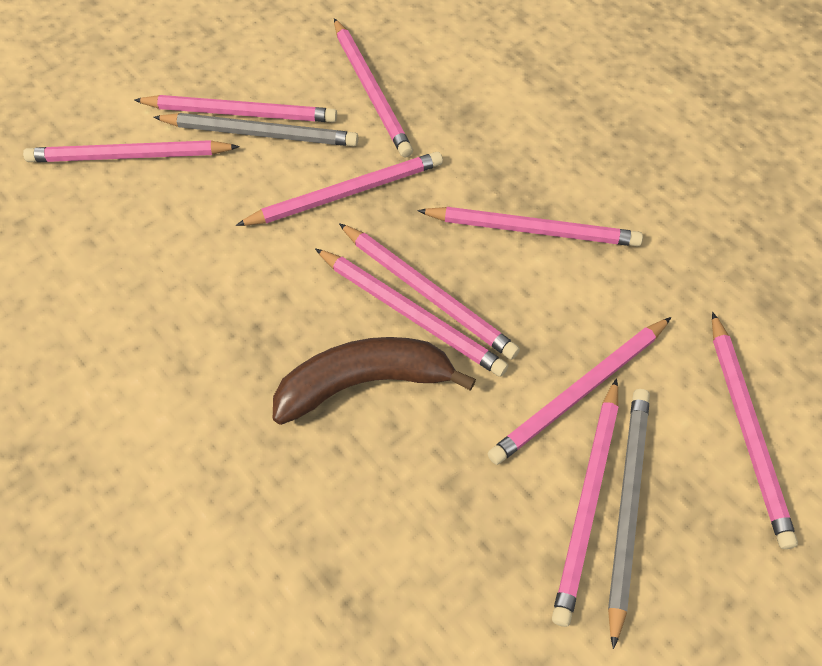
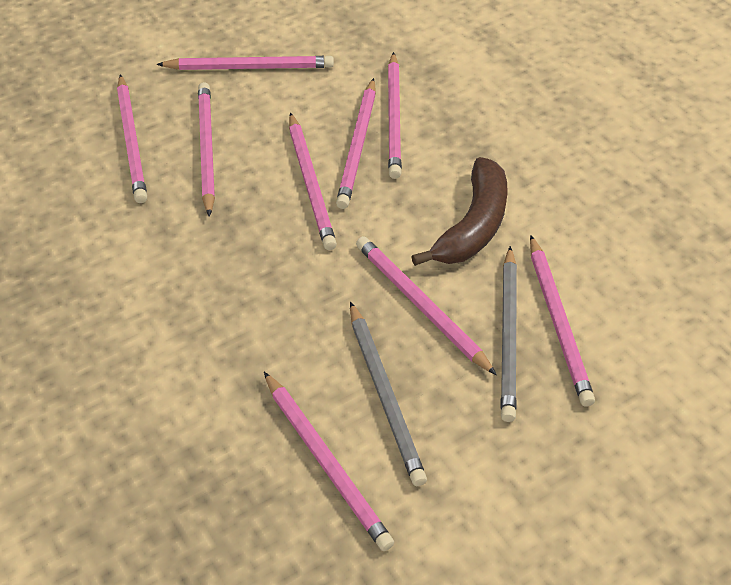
pink pencil: 10 -> 9

